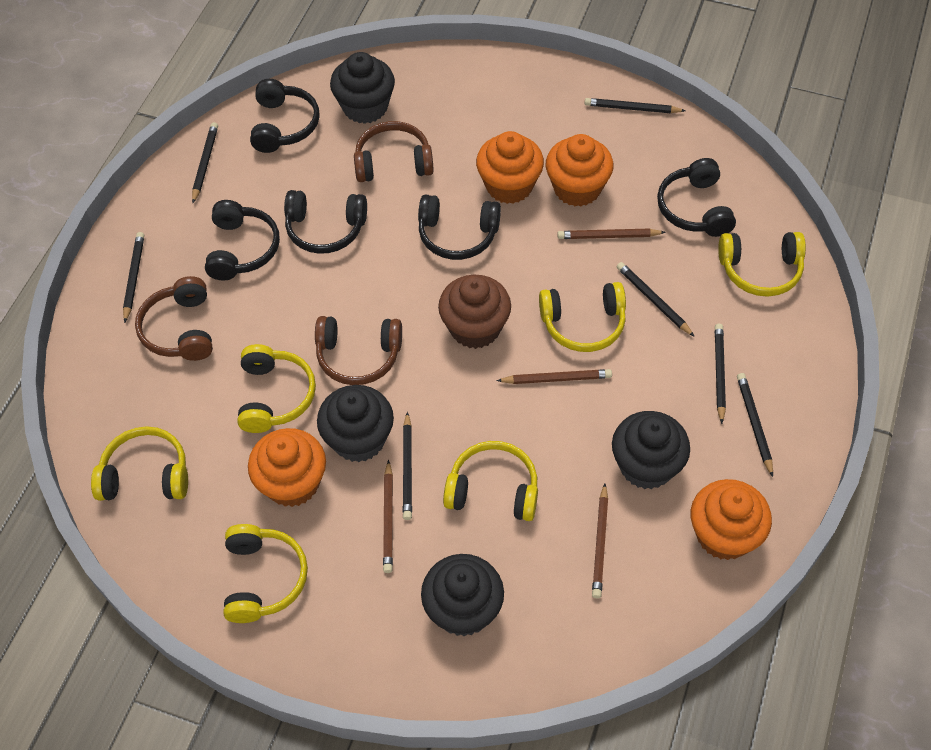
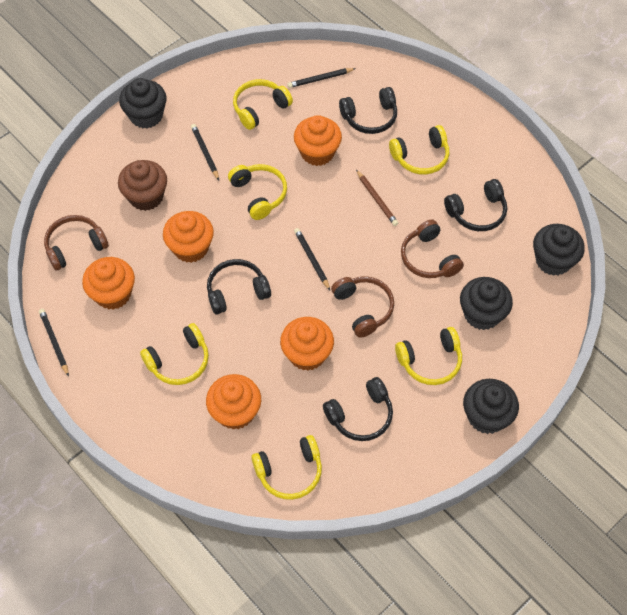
black headphones: 5 -> 4
black pencil: 7 -> 4
brown pencil: 4 -> 1
orange cupcake: 4 -> 5

